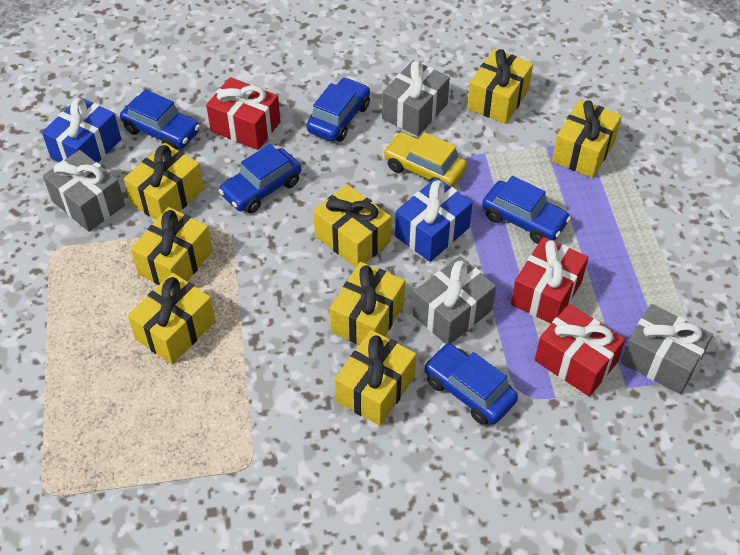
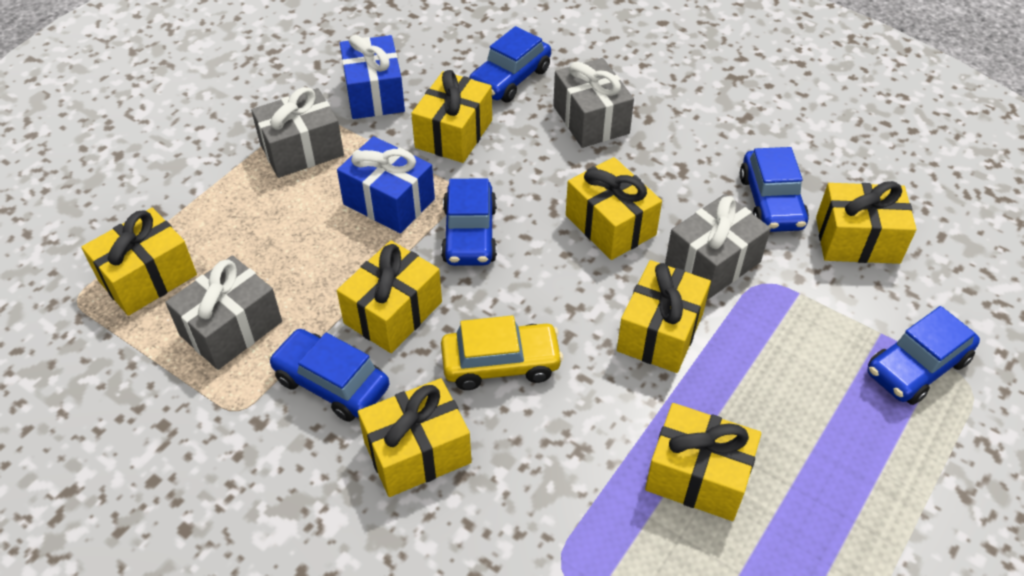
red gift: 3 -> 0

